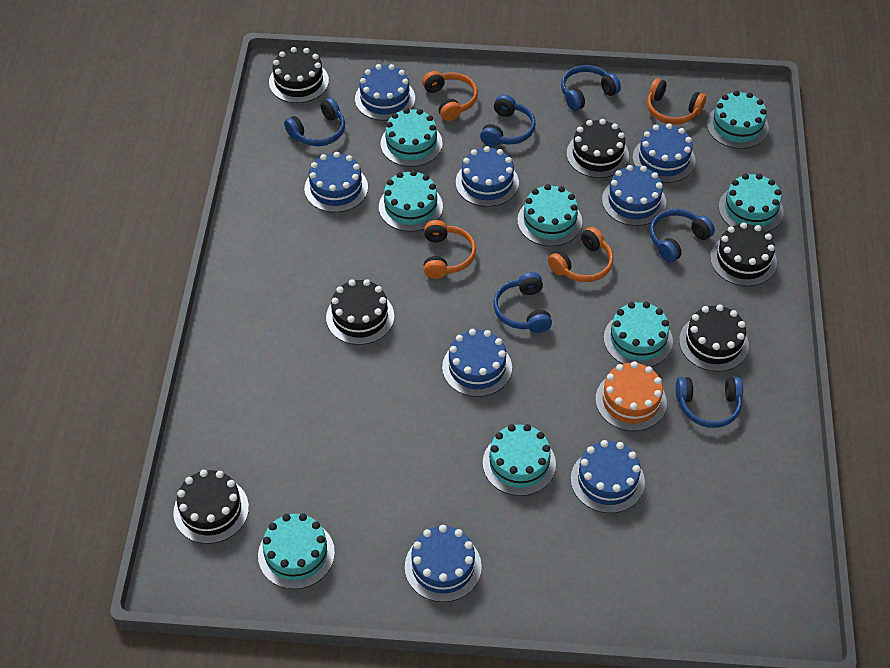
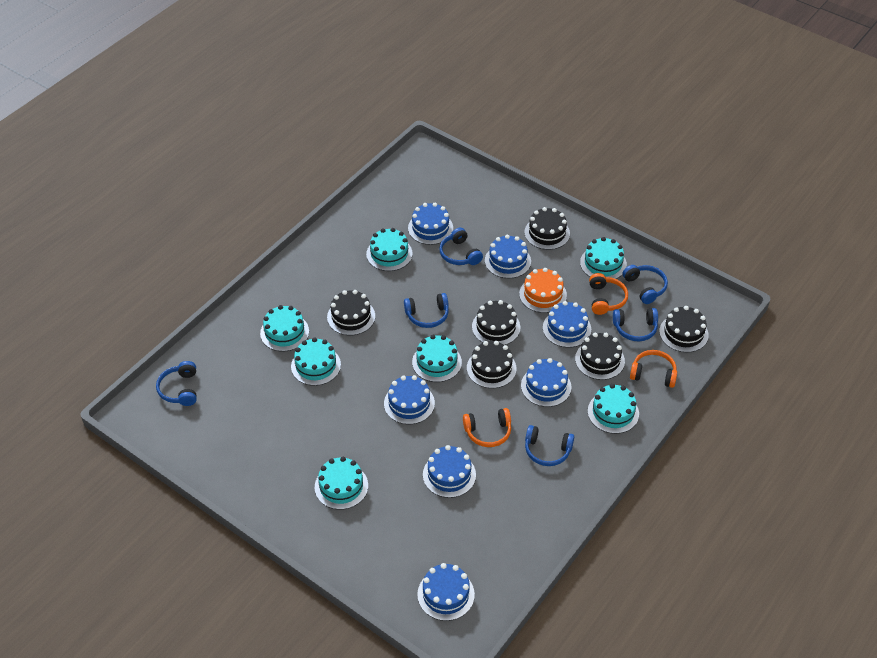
blue cake: 8 -> 7
orange headphones: 4 -> 3
turquoise cake: 8 -> 7

